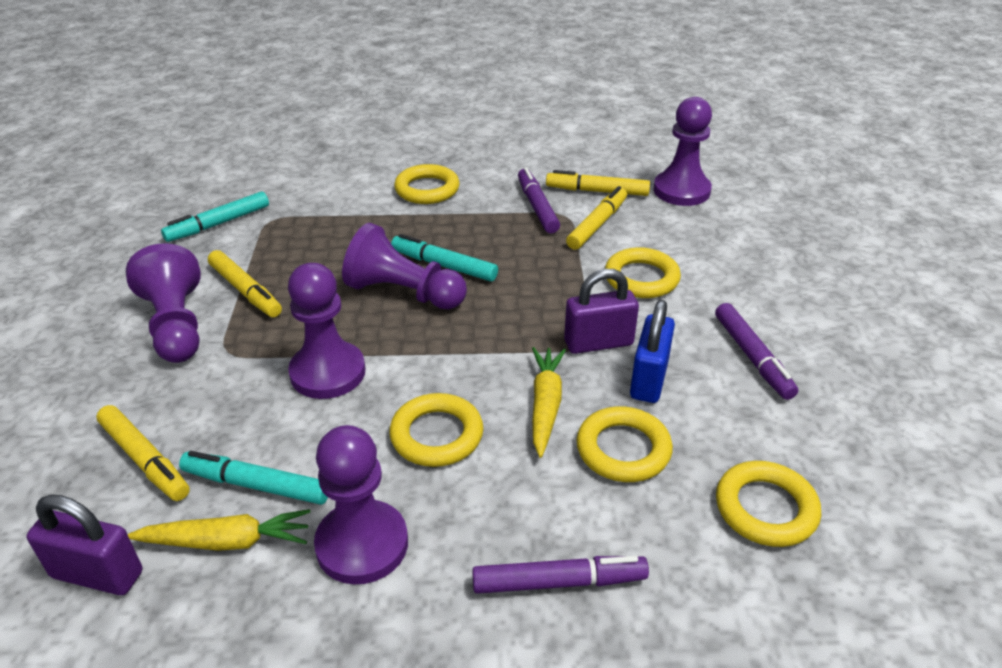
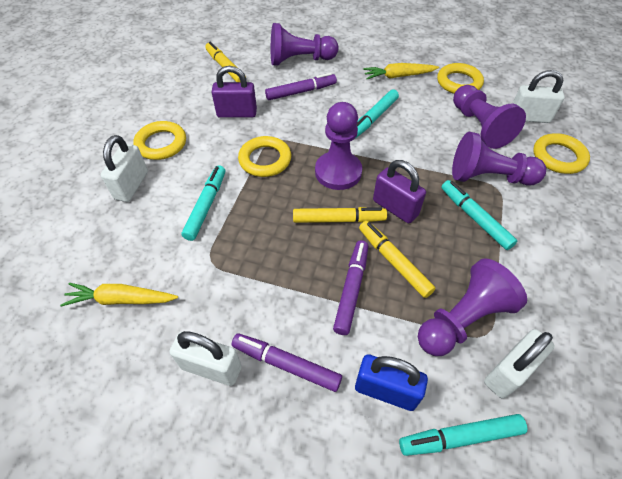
turquoise marker: 3 -> 4
white padlock: 0 -> 4
yellow marker: 4 -> 3
yellow ring: 5 -> 4

